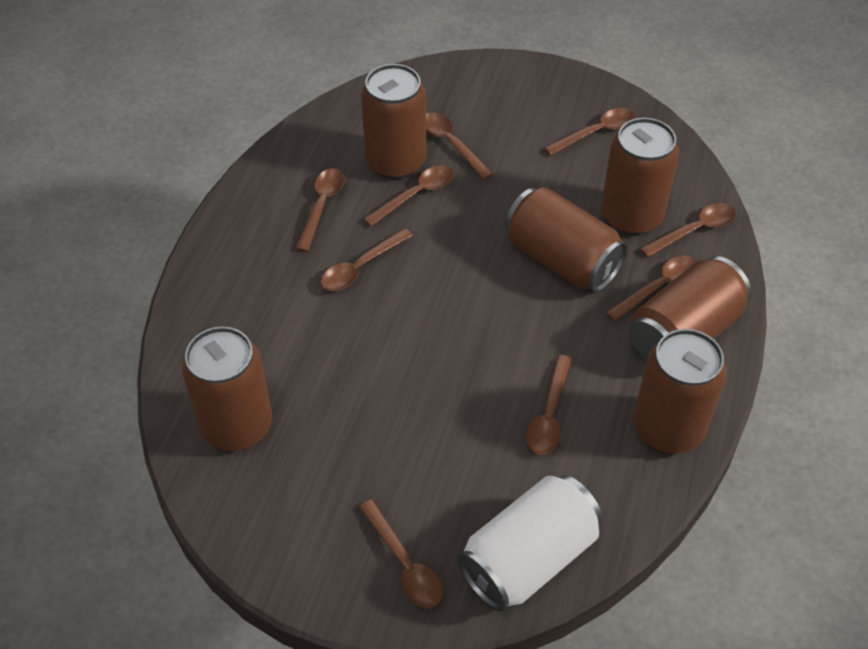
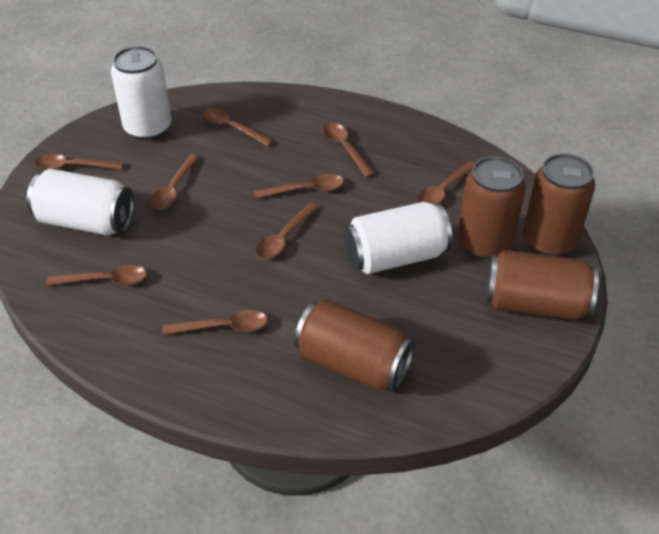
brown can: 6 -> 4
white can: 1 -> 3

